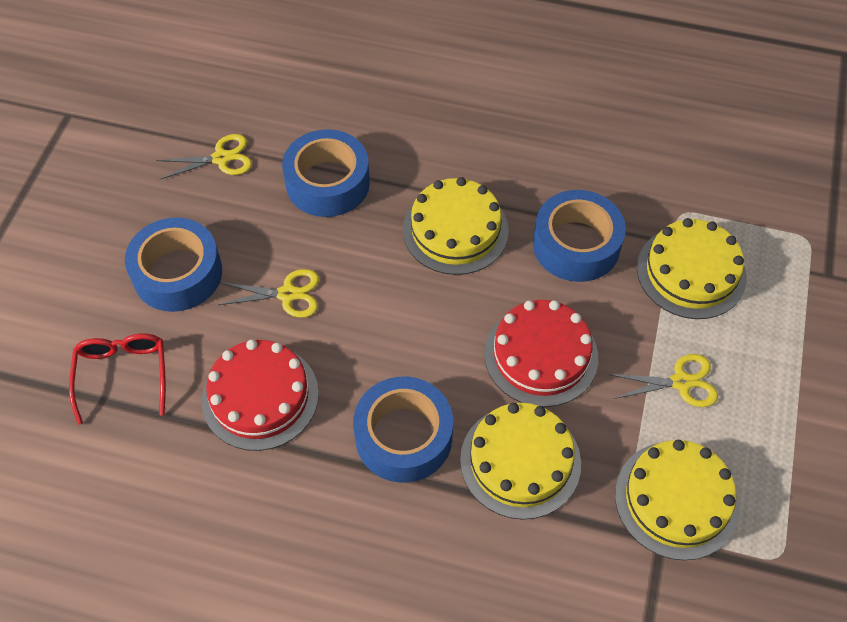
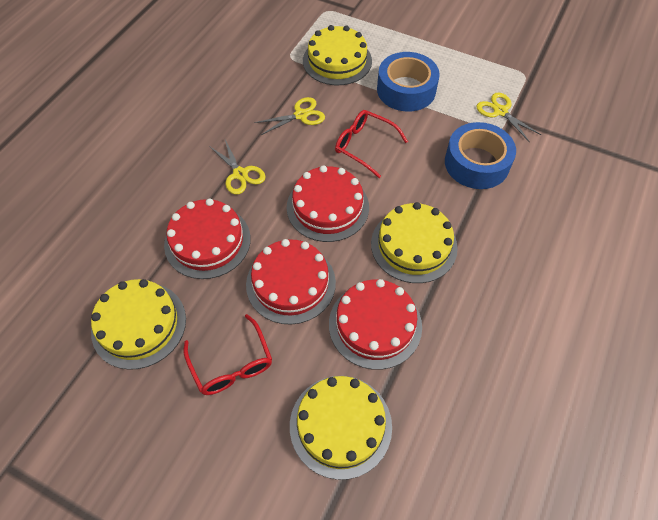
blue tape: 4 -> 2
red cake: 2 -> 4
red glasses: 1 -> 2

